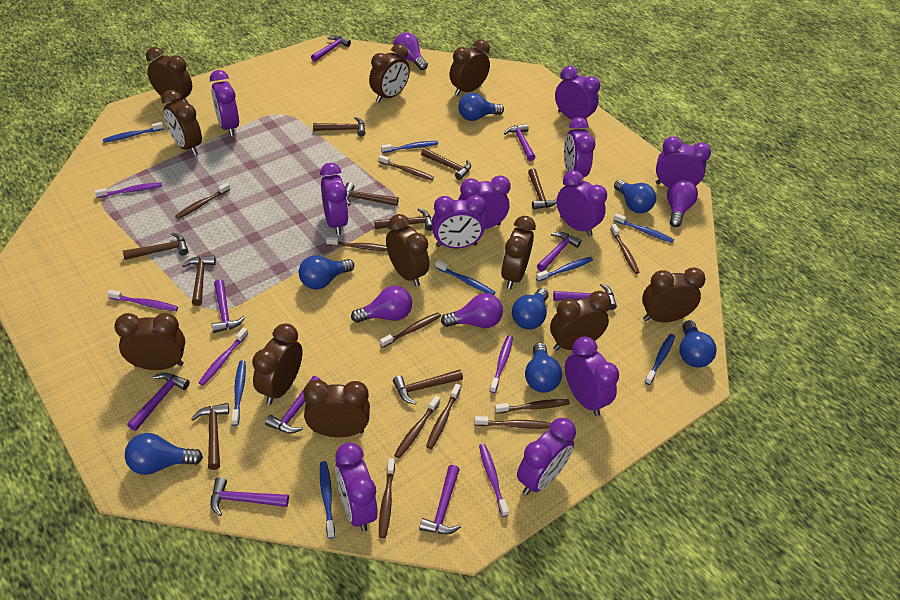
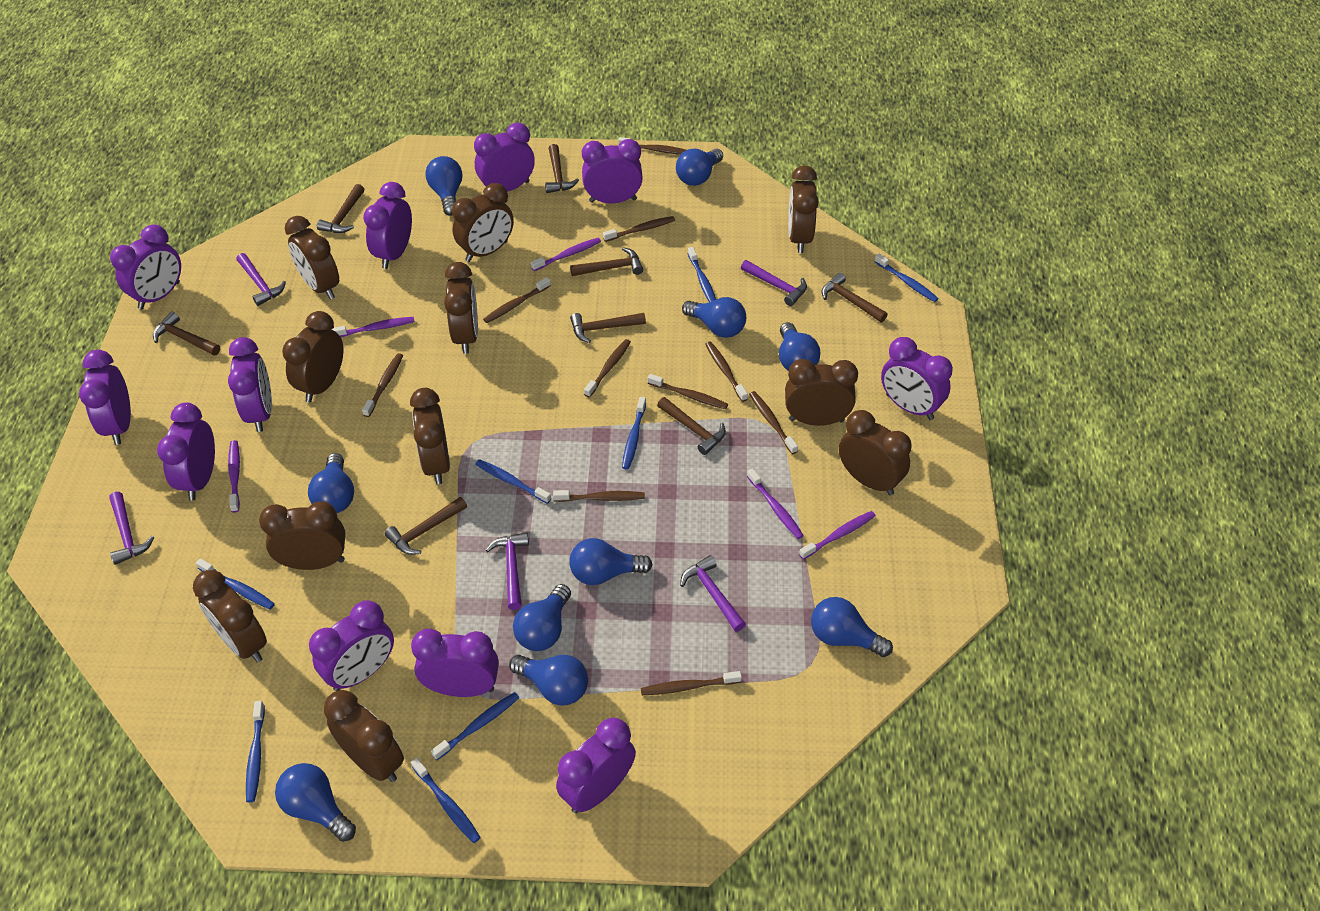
blue light bulb: 7 -> 10
brown hammer: 9 -> 8
purple hammer: 9 -> 5
purple light bulb: 4 -> 0

